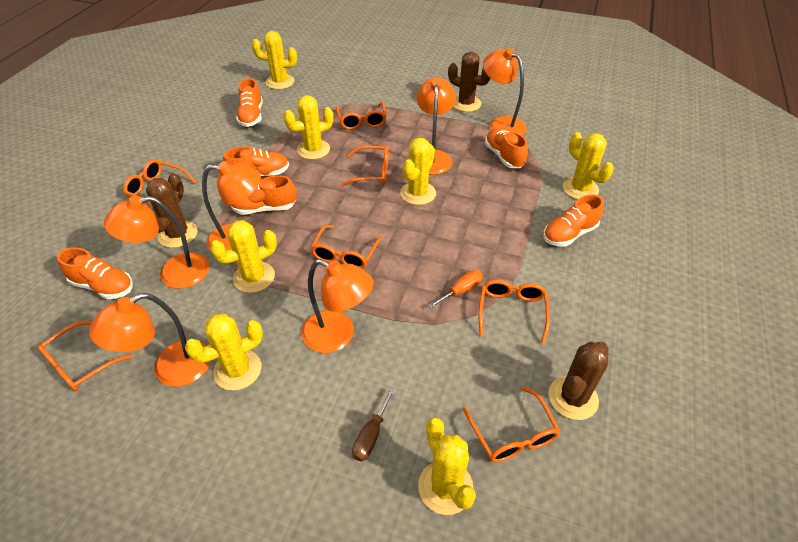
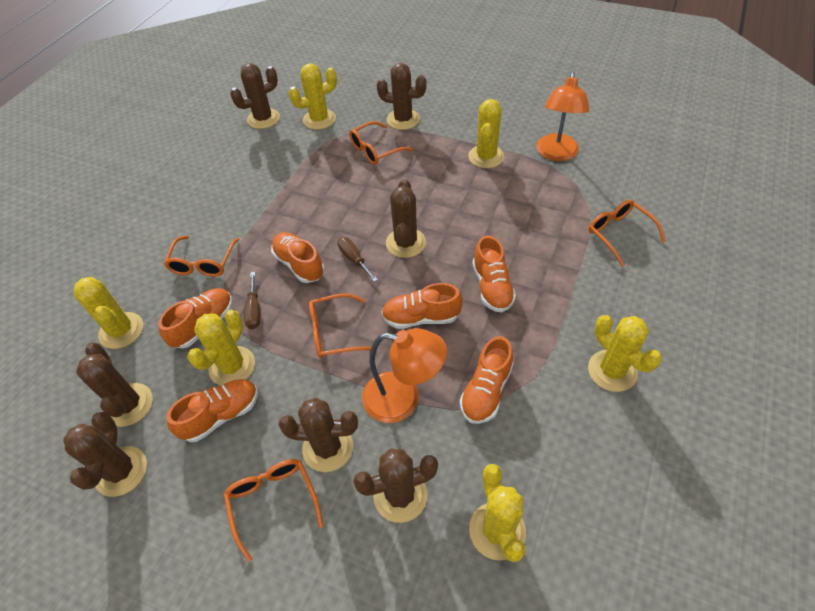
brown cactus: 3 -> 7
brown screwdriver: 1 -> 2
orange glasses: 7 -> 5
orange lamp: 6 -> 2
orange screwdriver: 1 -> 0
yellow cactus: 7 -> 6

